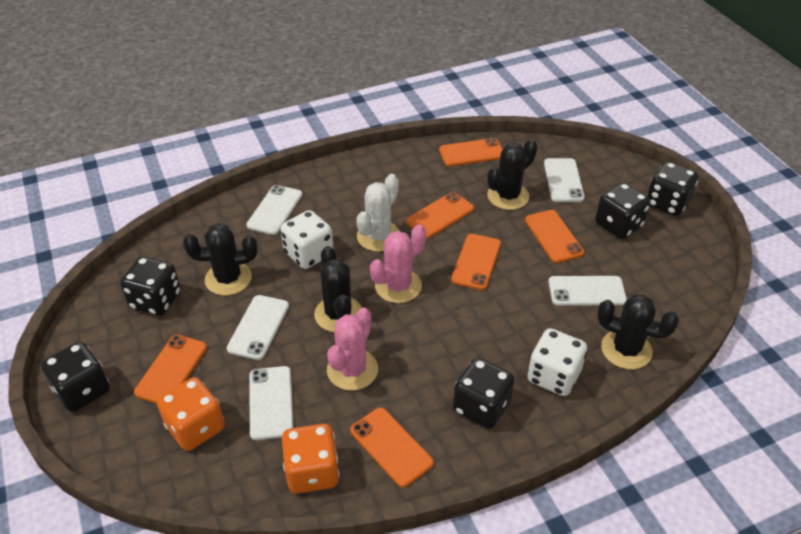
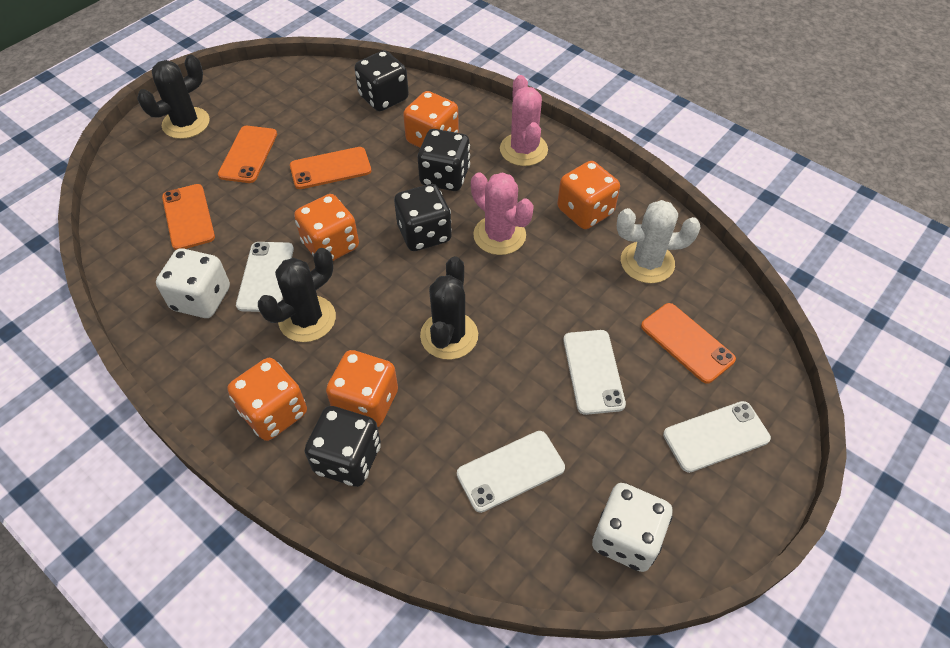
black cactus: 4 -> 3
black dice: 5 -> 4
orange dice: 2 -> 5
orange phone: 6 -> 4
white phone: 5 -> 4

